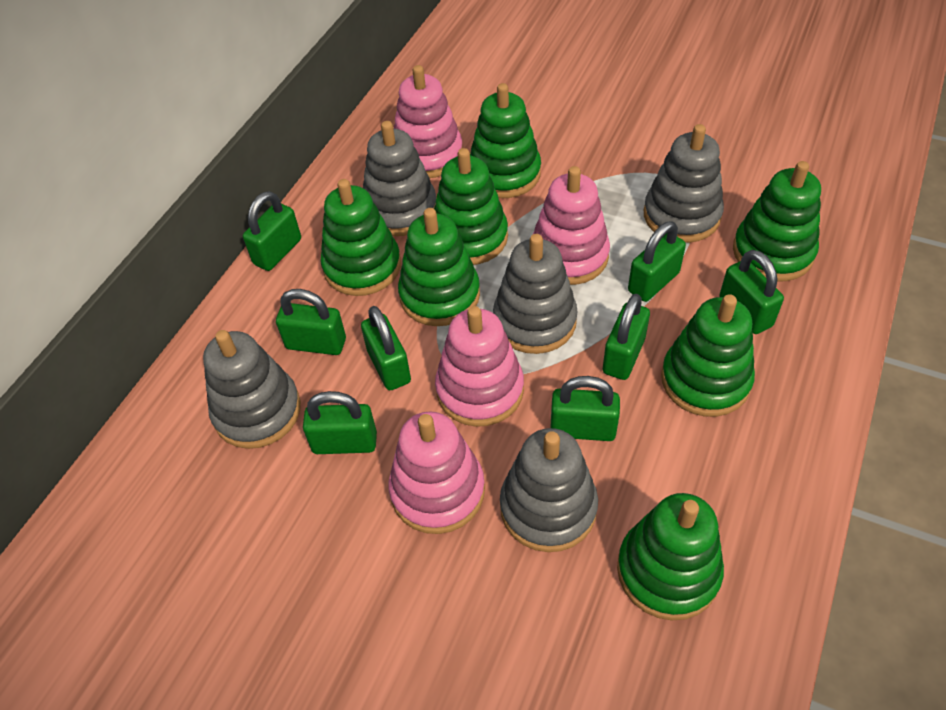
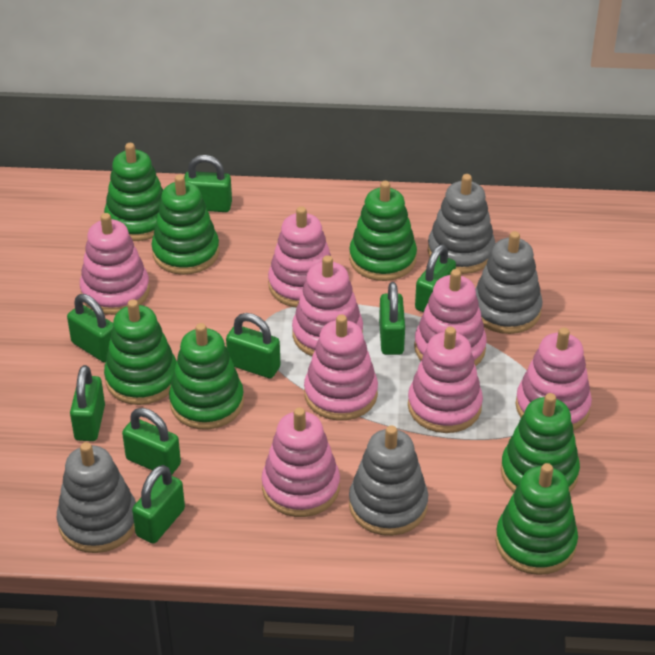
grey stacking toy: 5 -> 4
pink stacking toy: 4 -> 8

